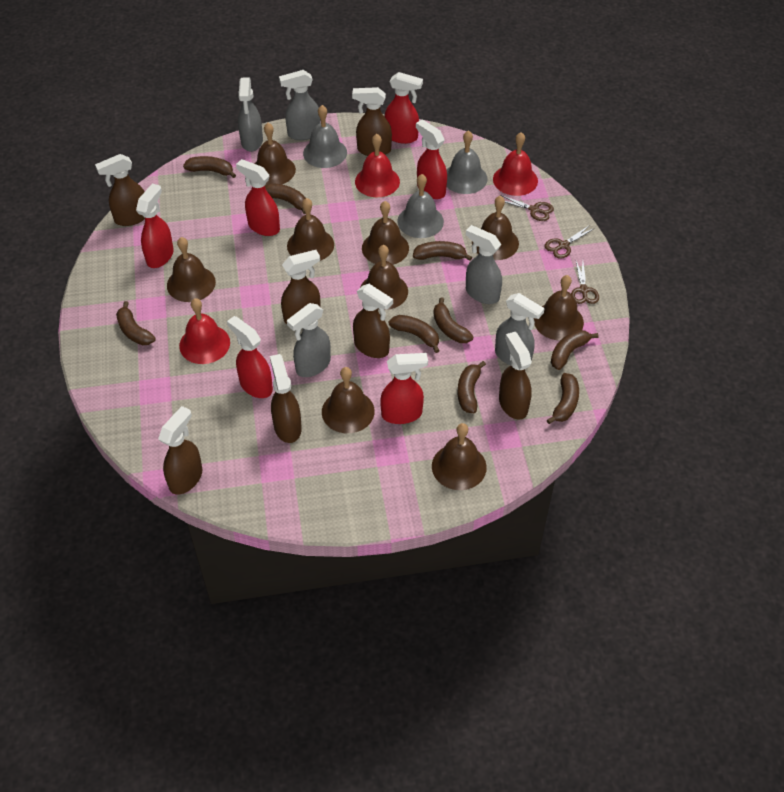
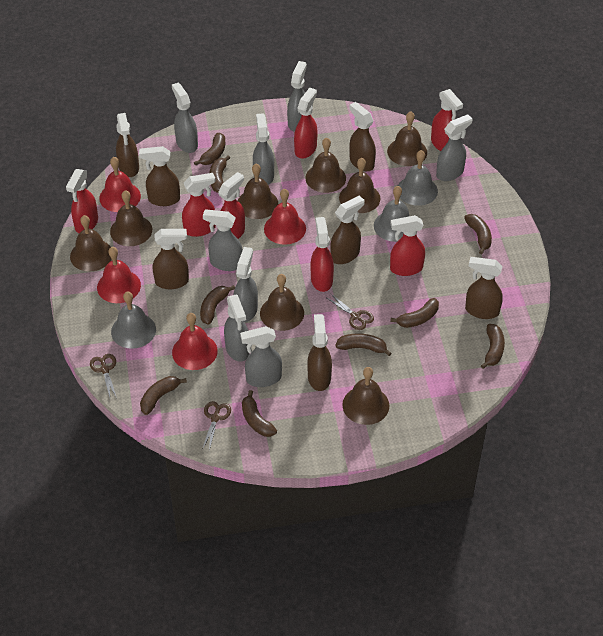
brown bell: 9 -> 8
grey spray bottle: 5 -> 8
red bell: 3 -> 4
red spray bottle: 6 -> 7

